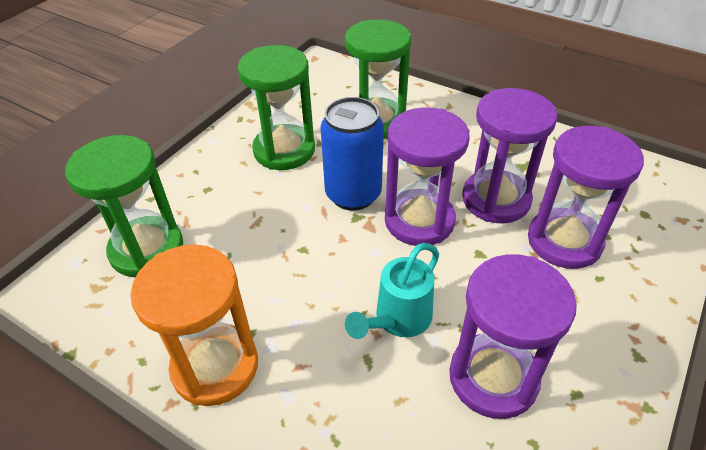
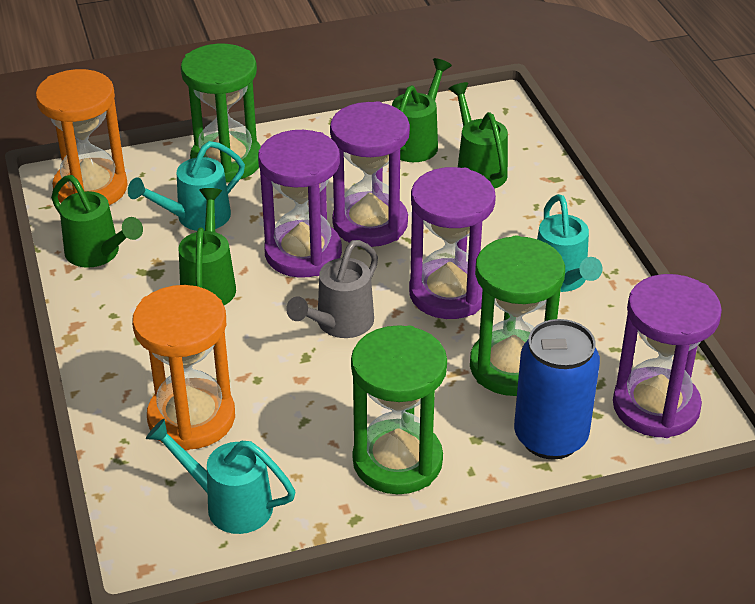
green watering can: 0 -> 4
grey watering can: 0 -> 1
orange hourglass: 1 -> 2
turquoise watering can: 1 -> 3

